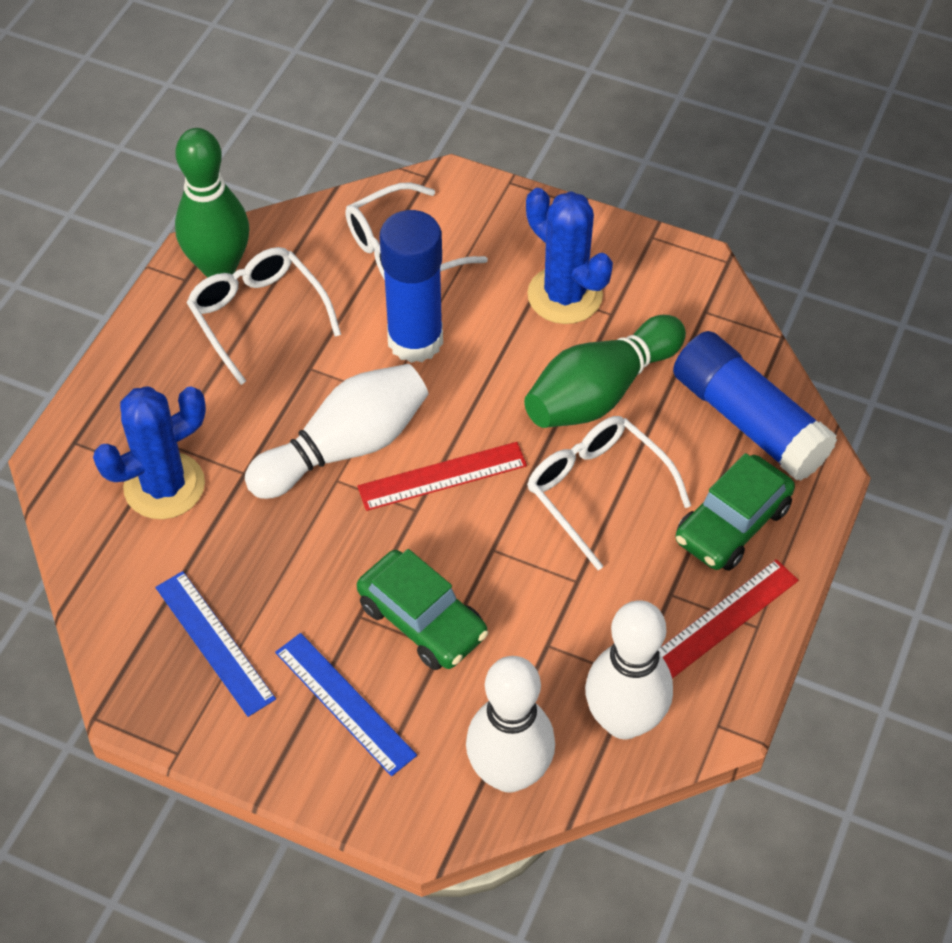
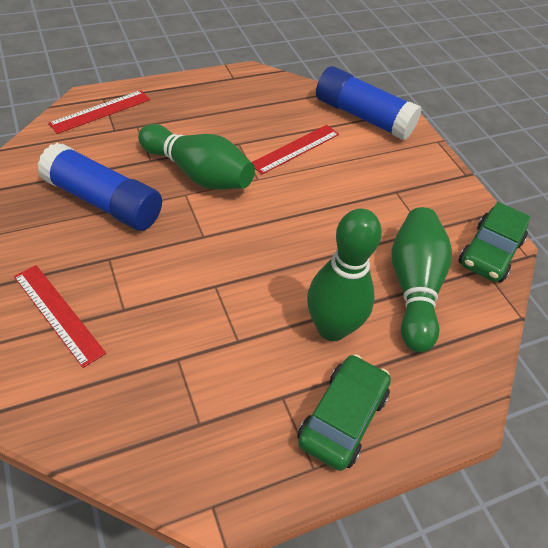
blue cactus: 2 -> 0
blue ruler: 2 -> 0
green bowling pin: 2 -> 3
red ruler: 2 -> 3
white bowling pin: 3 -> 0
white glasses: 3 -> 0

